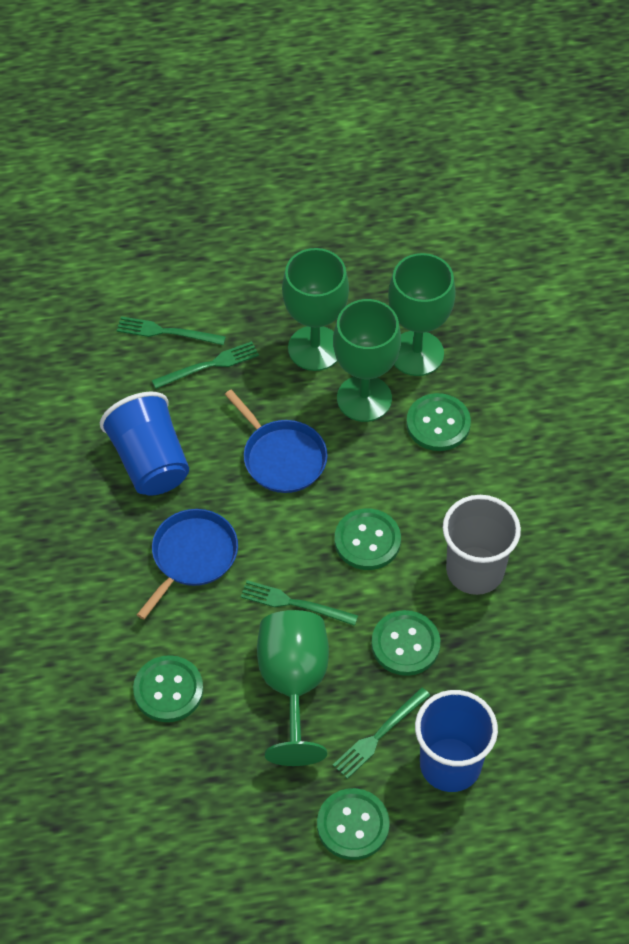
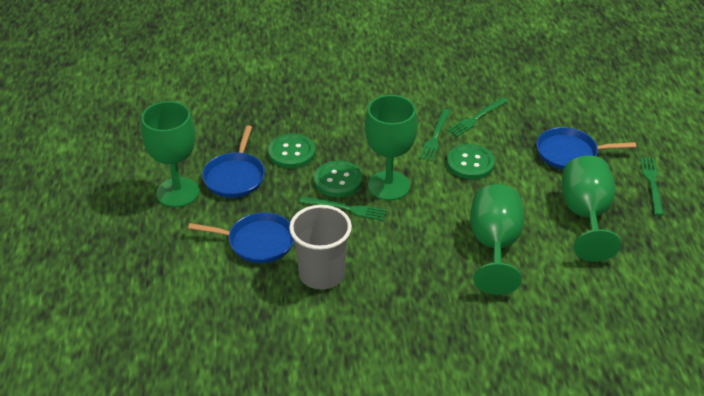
blue cup: 2 -> 0
blue pan: 2 -> 3
green button: 5 -> 3

